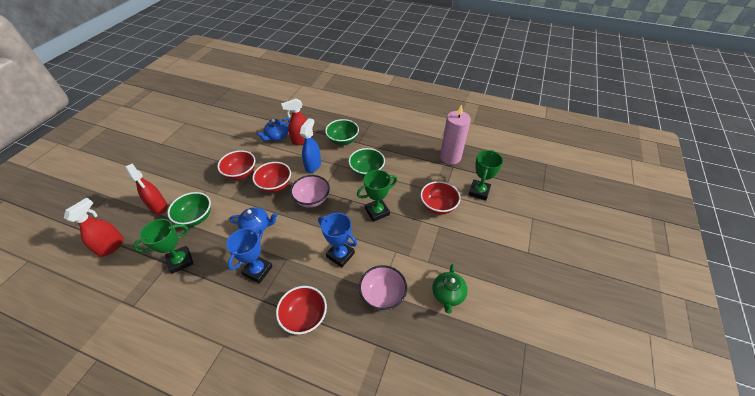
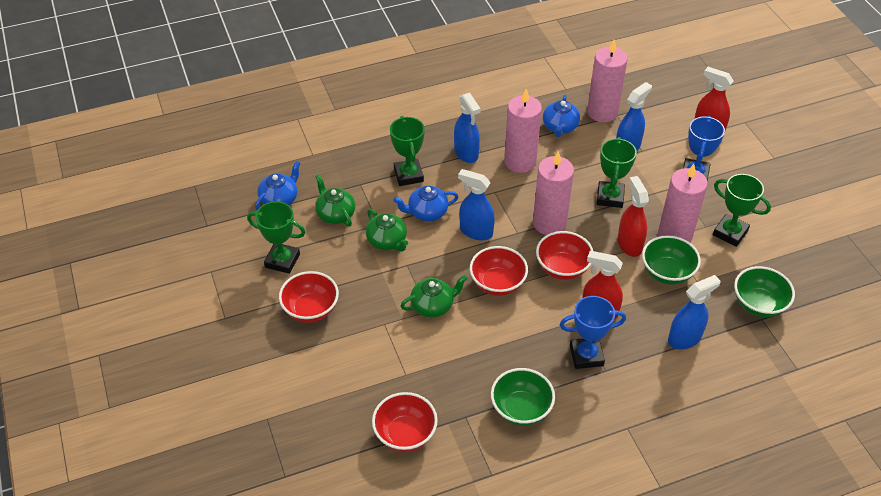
blue spray bottle: 1 -> 4
blue teapot: 2 -> 3
green teapot: 1 -> 3
green trophy: 3 -> 4
pink bowl: 2 -> 0
pink candle: 1 -> 4

